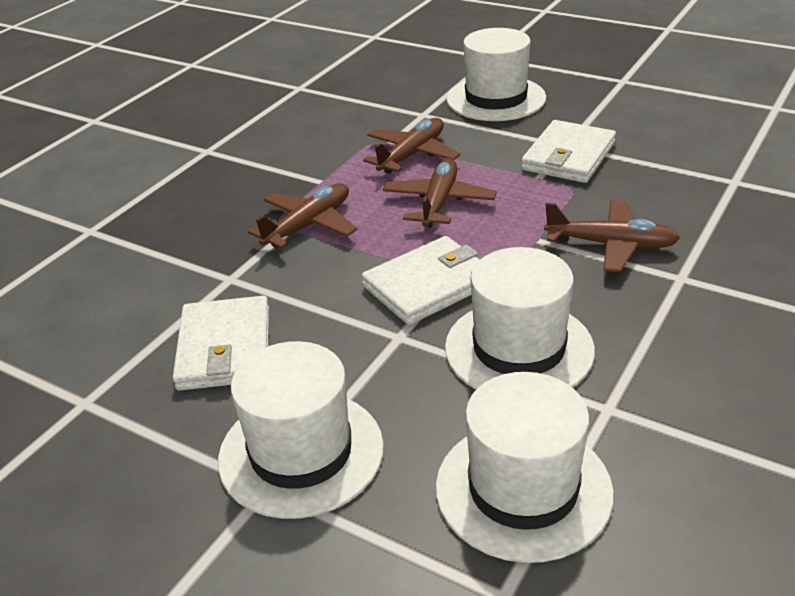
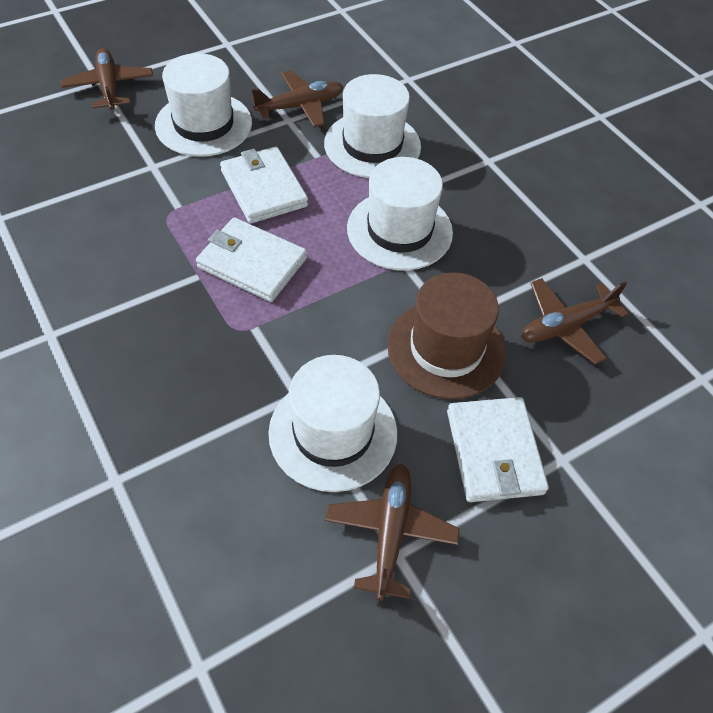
brown hat: 0 -> 1

